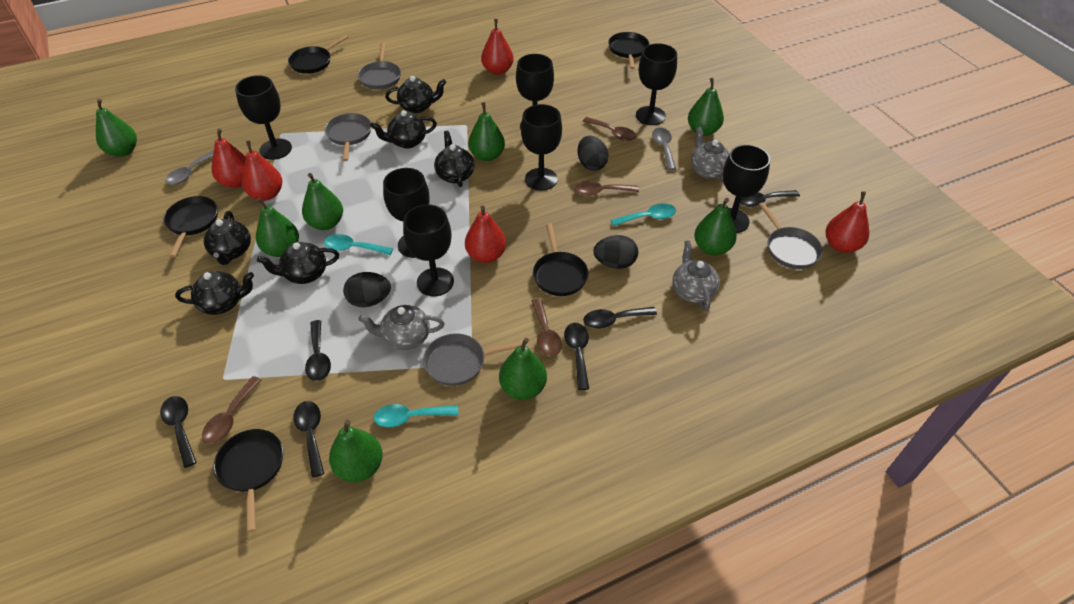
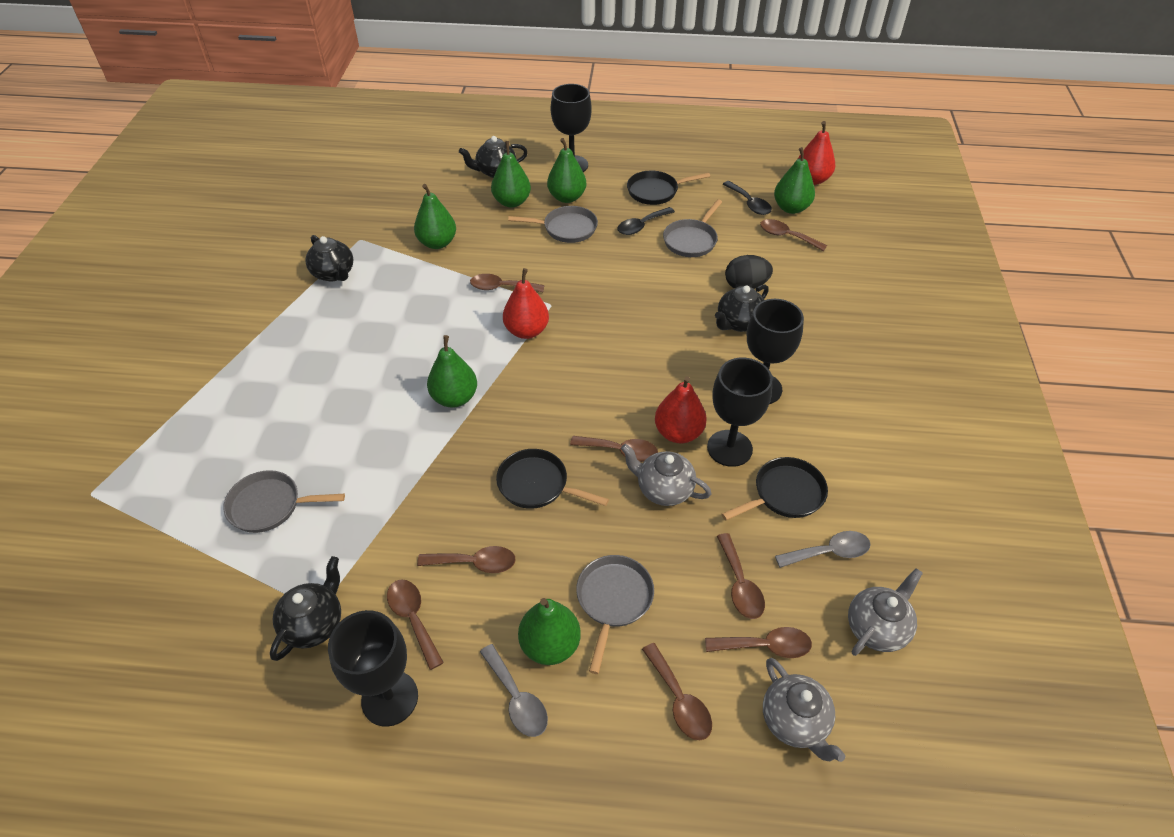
black egg: 3 -> 1
black goblet: 7 -> 4
black pan: 5 -> 3
black spoon: 6 -> 2
black teapot: 6 -> 4
brown spoon: 4 -> 8
green pear: 8 -> 6
red pear: 5 -> 3
turquoise spoon: 3 -> 0

